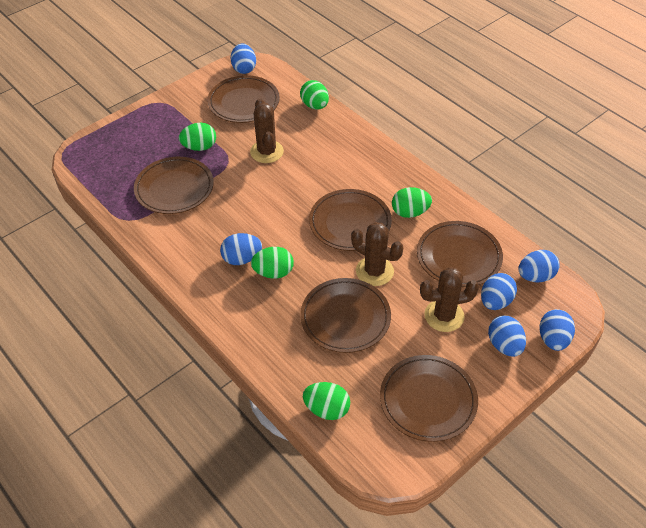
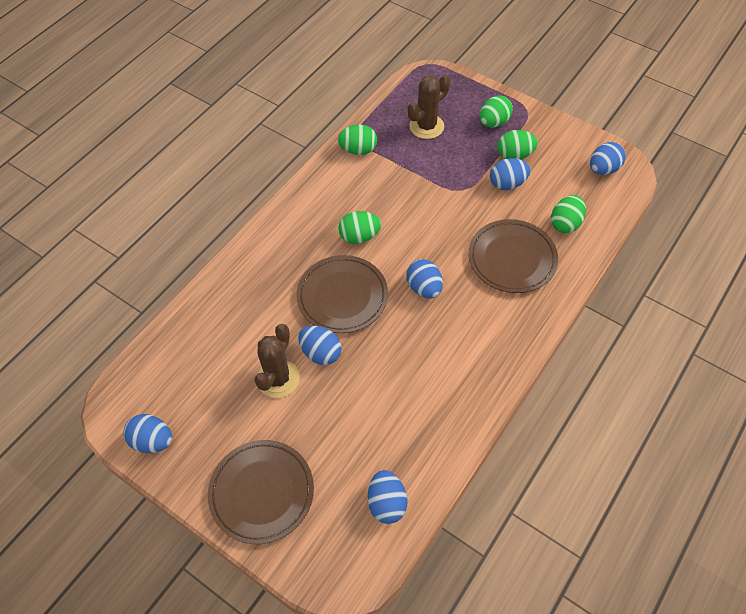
brown cactus: 3 -> 2
brown plate: 6 -> 3

